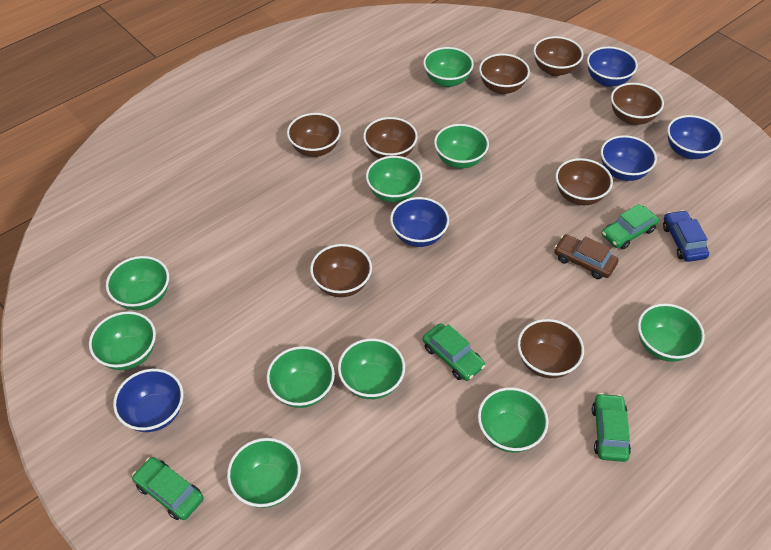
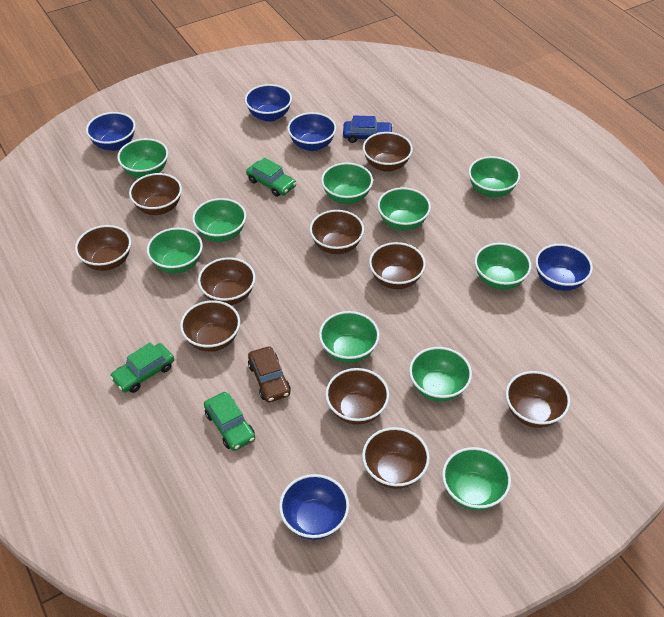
brown bowl: 8 -> 10
green car: 4 -> 3

